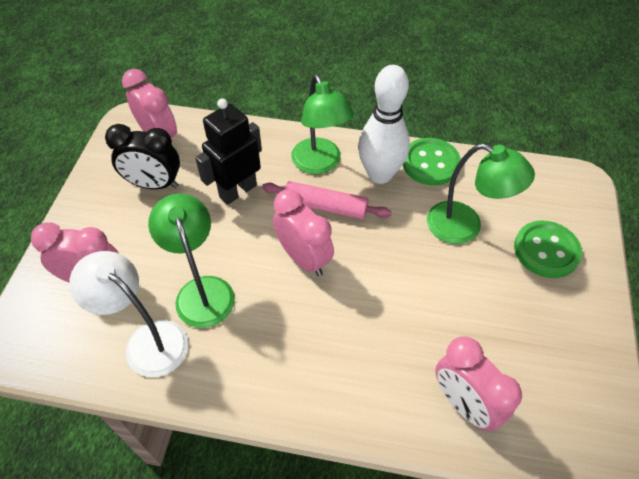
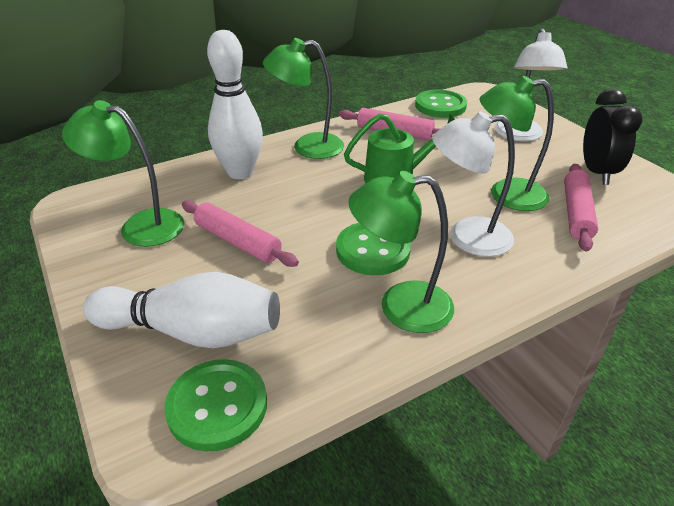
black robot: 1 -> 0
green button: 2 -> 3
green lamp: 3 -> 4
green watering can: 0 -> 1
pink clock: 4 -> 0
pink rolling pin: 1 -> 3
white bowling pin: 1 -> 2
white lamp: 1 -> 2

